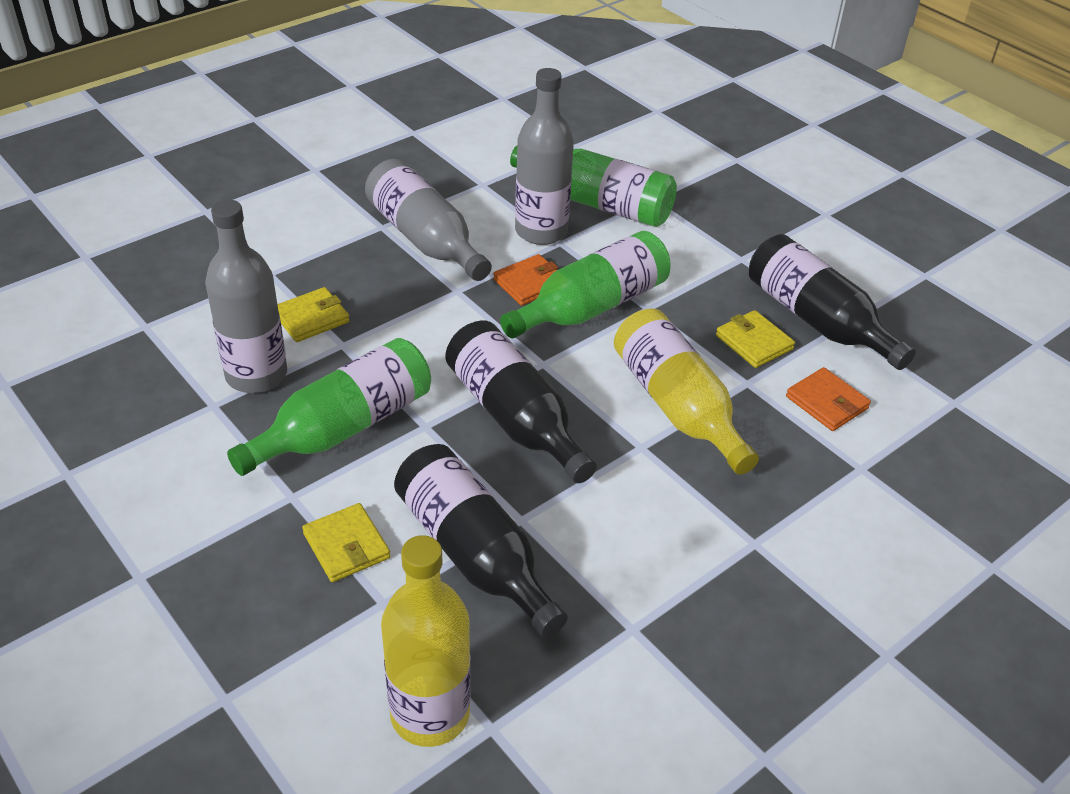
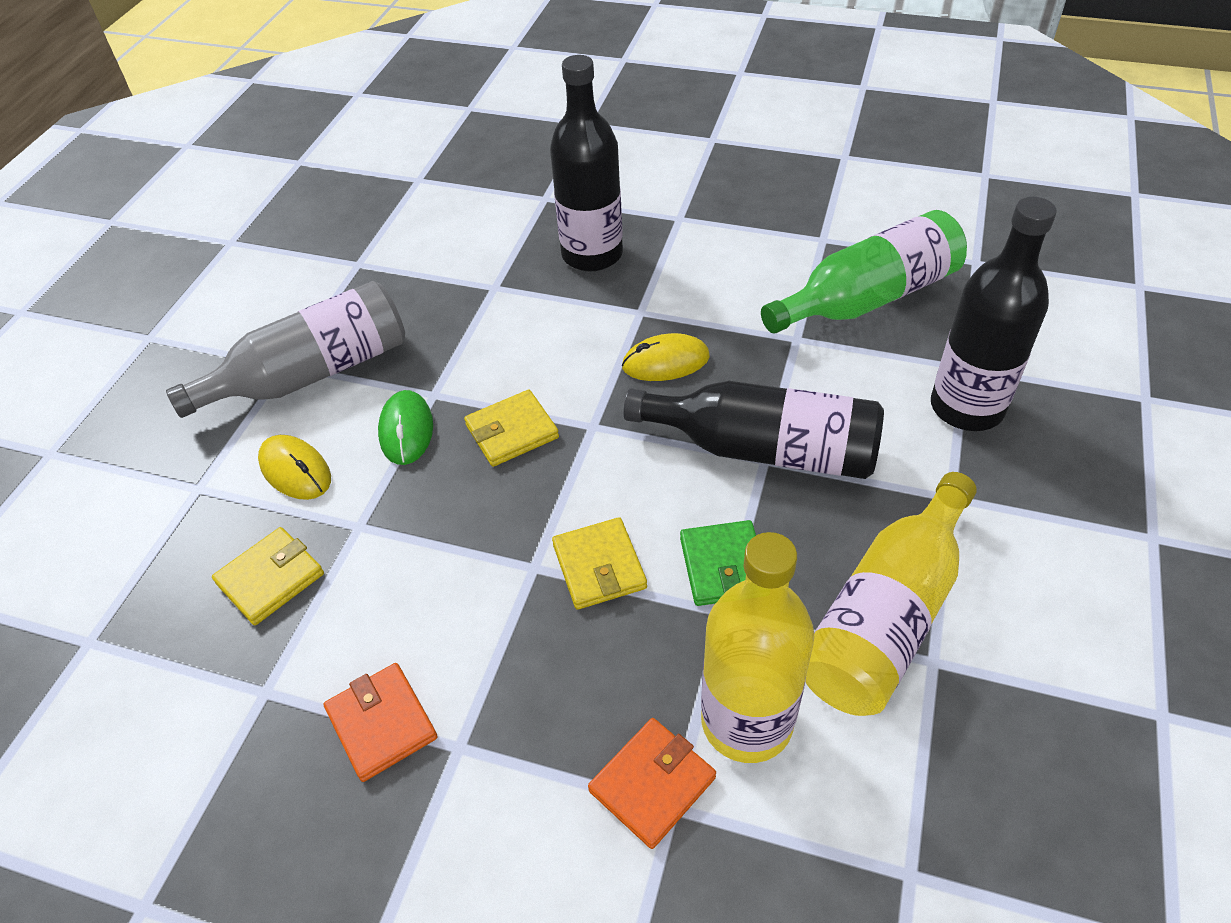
green bottle: 3 -> 1
green mouse: 0 -> 1
green wallet: 0 -> 1
grey bottle: 3 -> 1
yellow mouse: 0 -> 2

